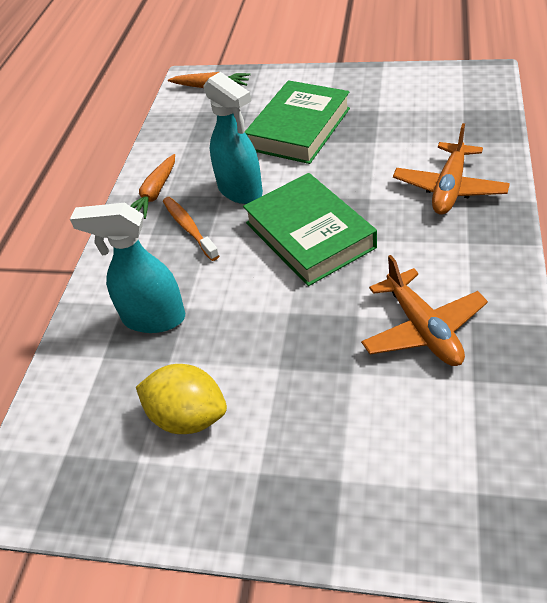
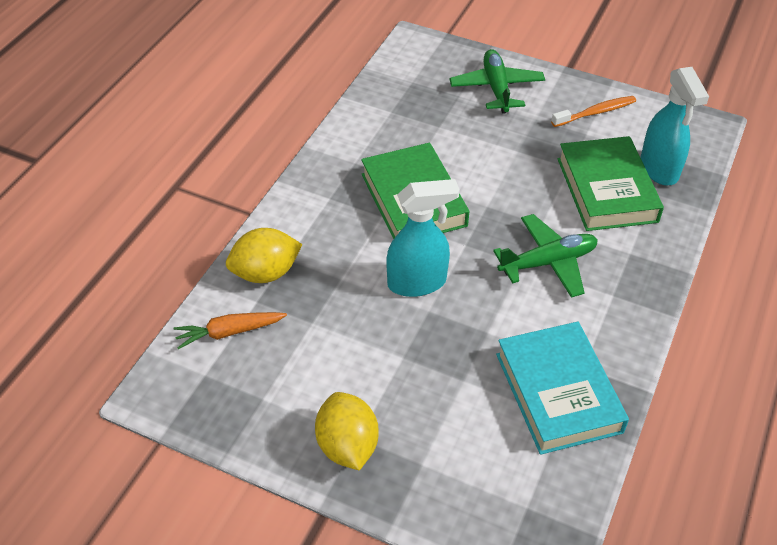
green plane: 0 -> 2
orange carrot: 2 -> 1
orange plane: 2 -> 0
turquoise book: 0 -> 1
yellow lemon: 1 -> 2

